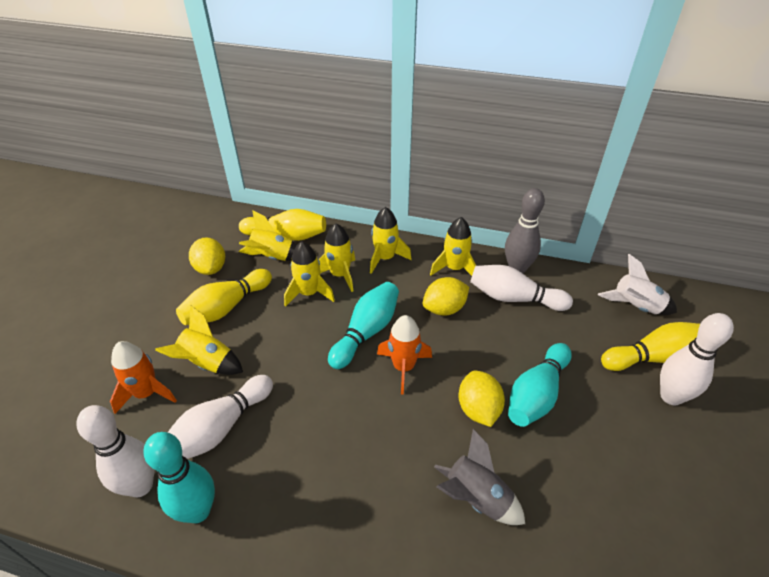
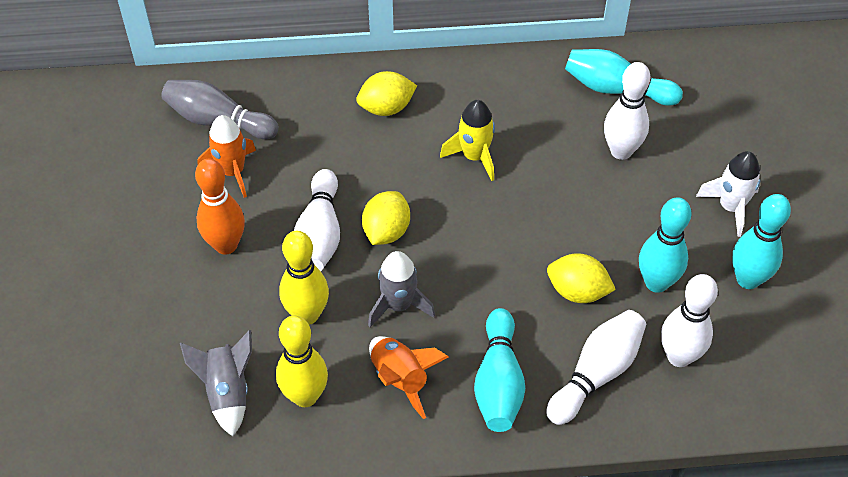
grey rocket: 1 -> 2
orange bowling pin: 0 -> 1
turquoise bowling pin: 3 -> 4
yellow bowling pin: 3 -> 2
yellow rocket: 6 -> 1

